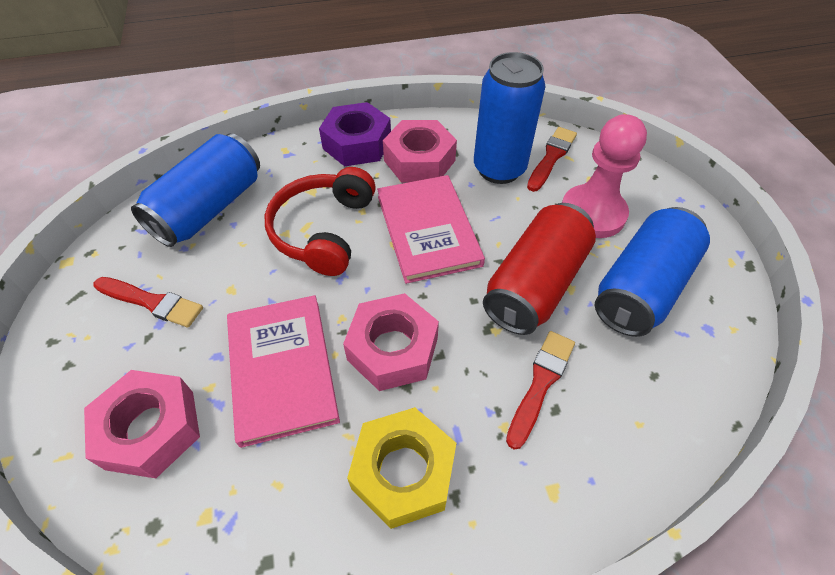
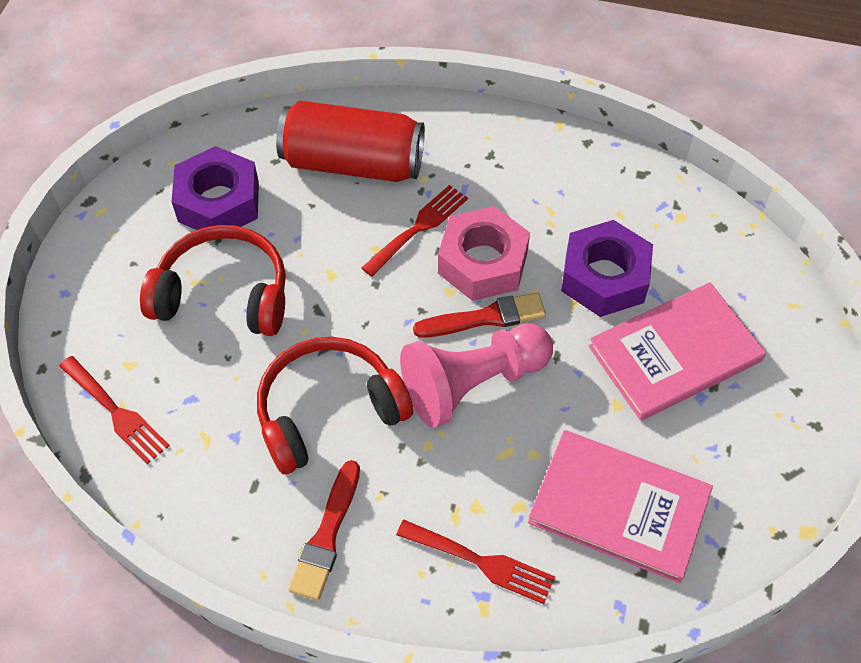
blue can: 3 -> 0
pink nut: 3 -> 1
purple nut: 1 -> 2
red brush: 3 -> 2
red fork: 0 -> 3
red headphones: 1 -> 2
yellow nut: 1 -> 0

